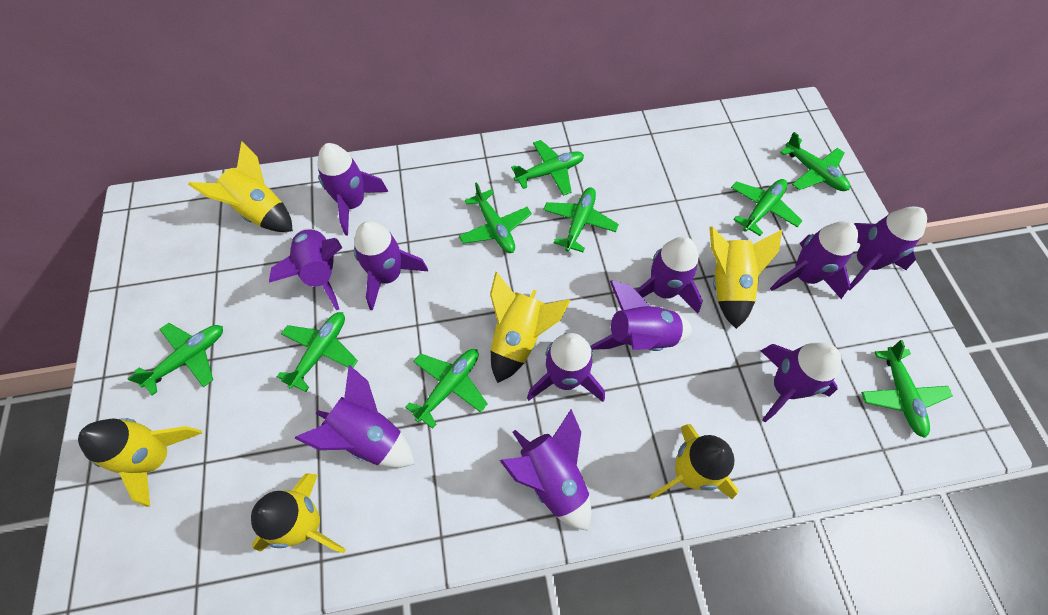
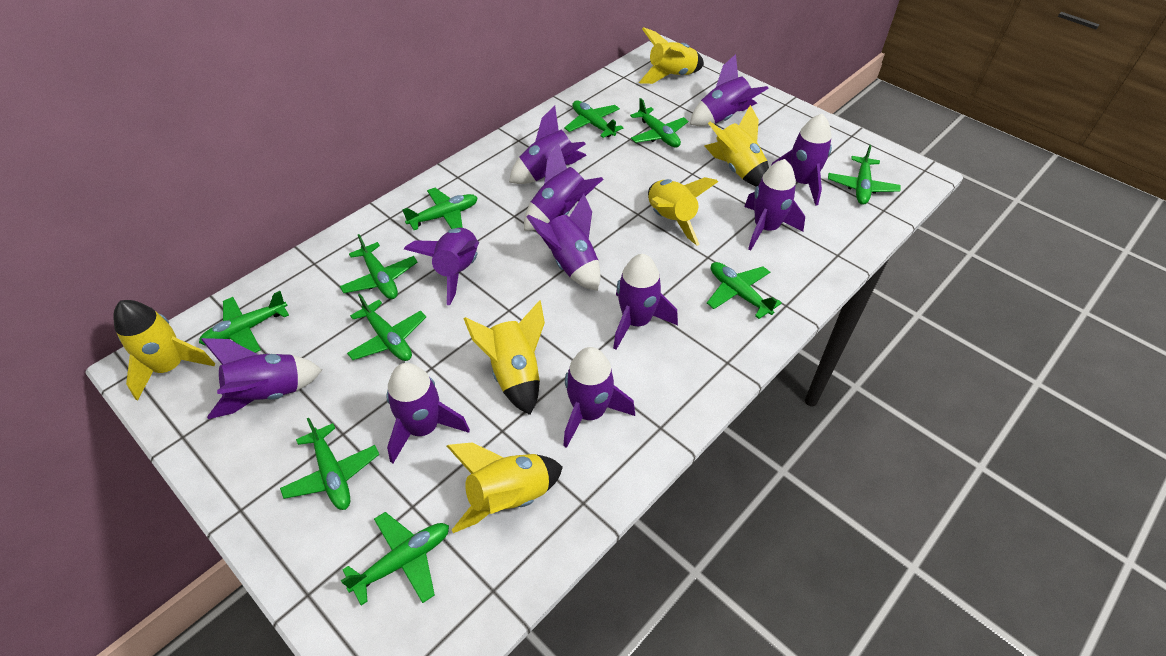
green plane: 9 -> 10

